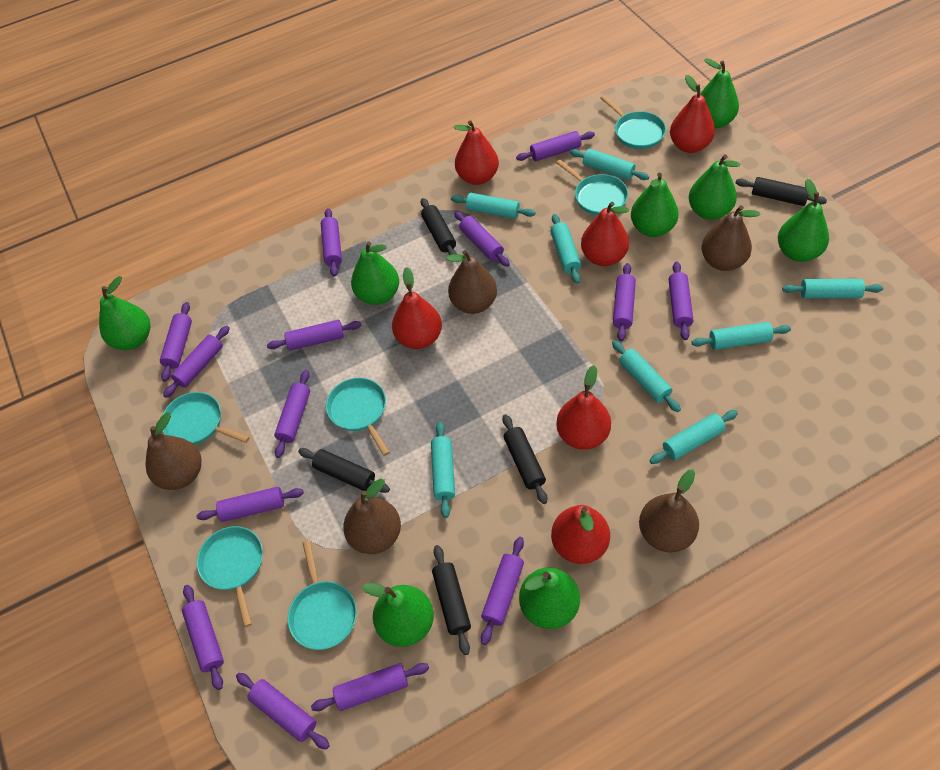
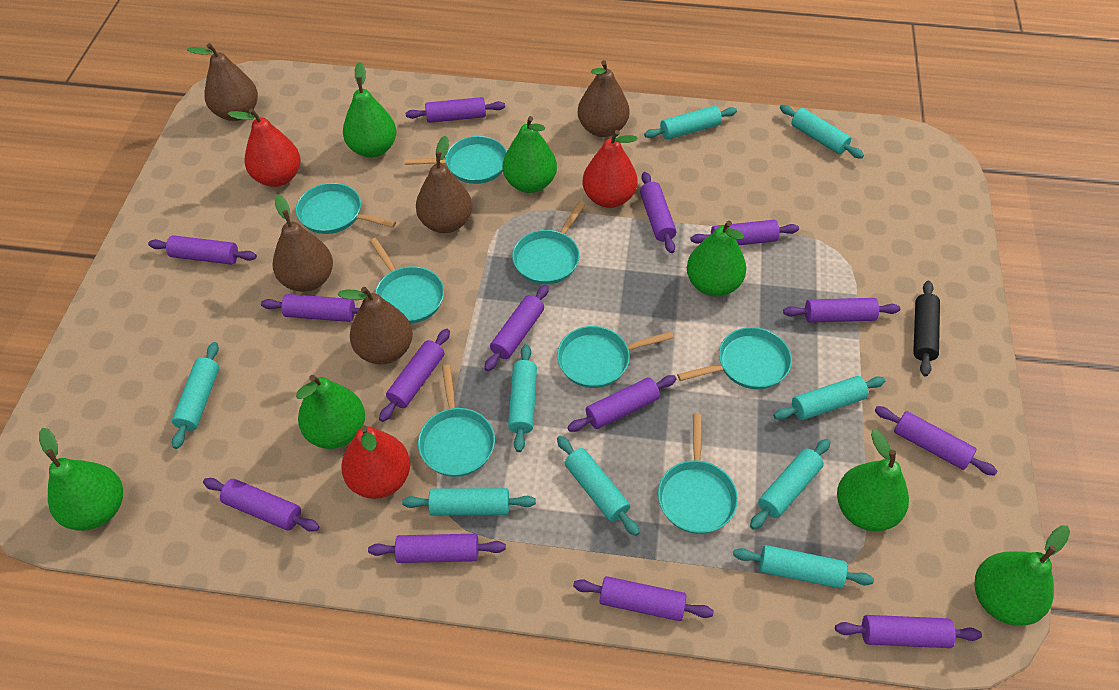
black rolling pin: 5 -> 1
green pear: 8 -> 7
red pear: 6 -> 3
turquoise pan: 6 -> 8
turquoise rolling pin: 8 -> 9

